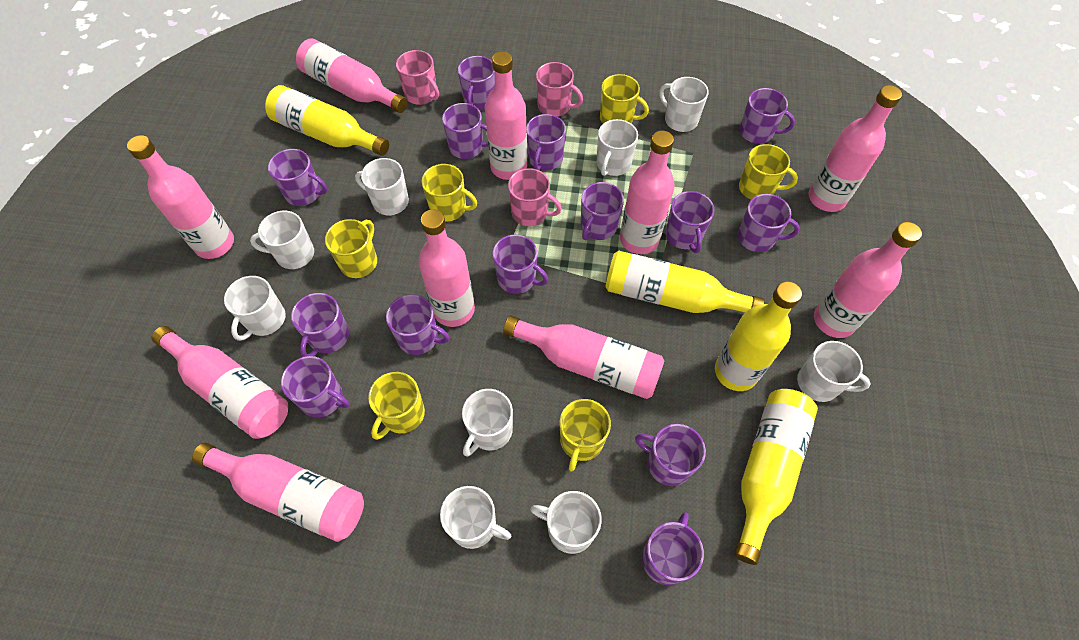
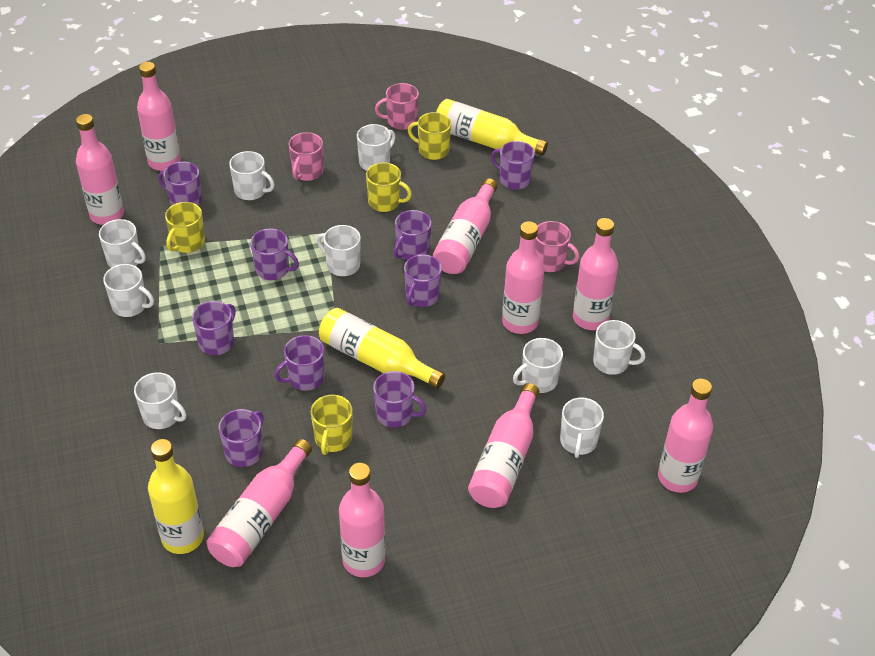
pink bottle: 10 -> 9
purple mug: 14 -> 9
yellow bottle: 4 -> 3
yellow mug: 6 -> 4

